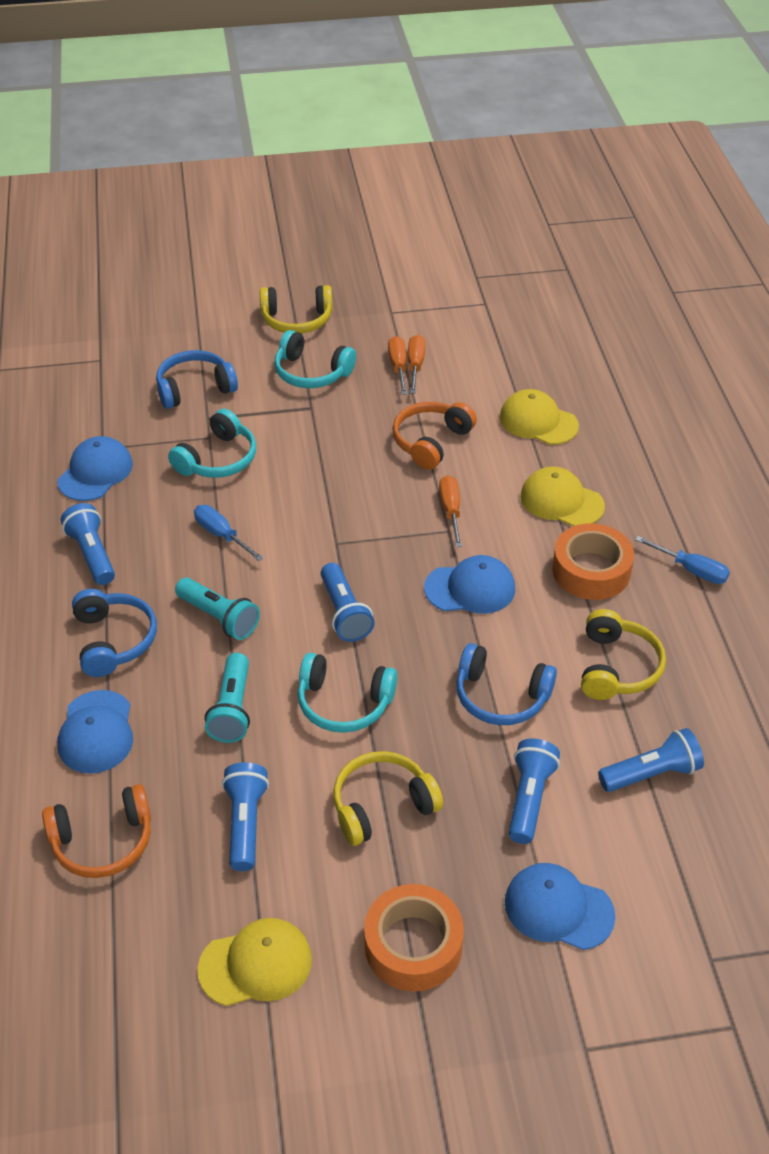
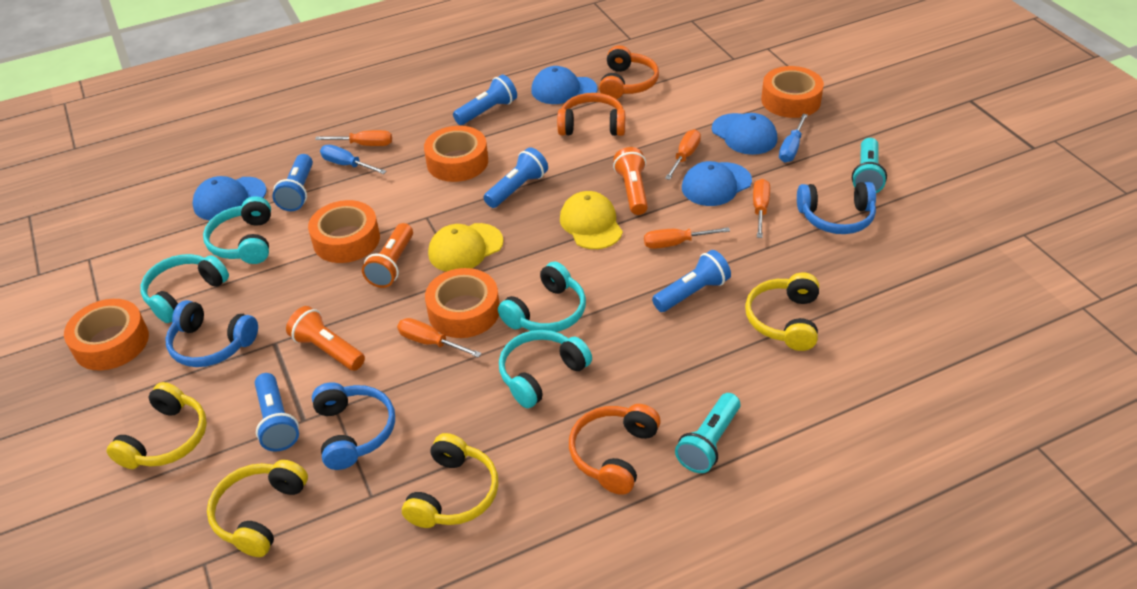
orange flashlight: 0 -> 3
orange headphones: 2 -> 3
orange screwdriver: 3 -> 5
orange tape: 2 -> 5
turquoise headphones: 3 -> 4
yellow cap: 3 -> 2
yellow headphones: 3 -> 4

